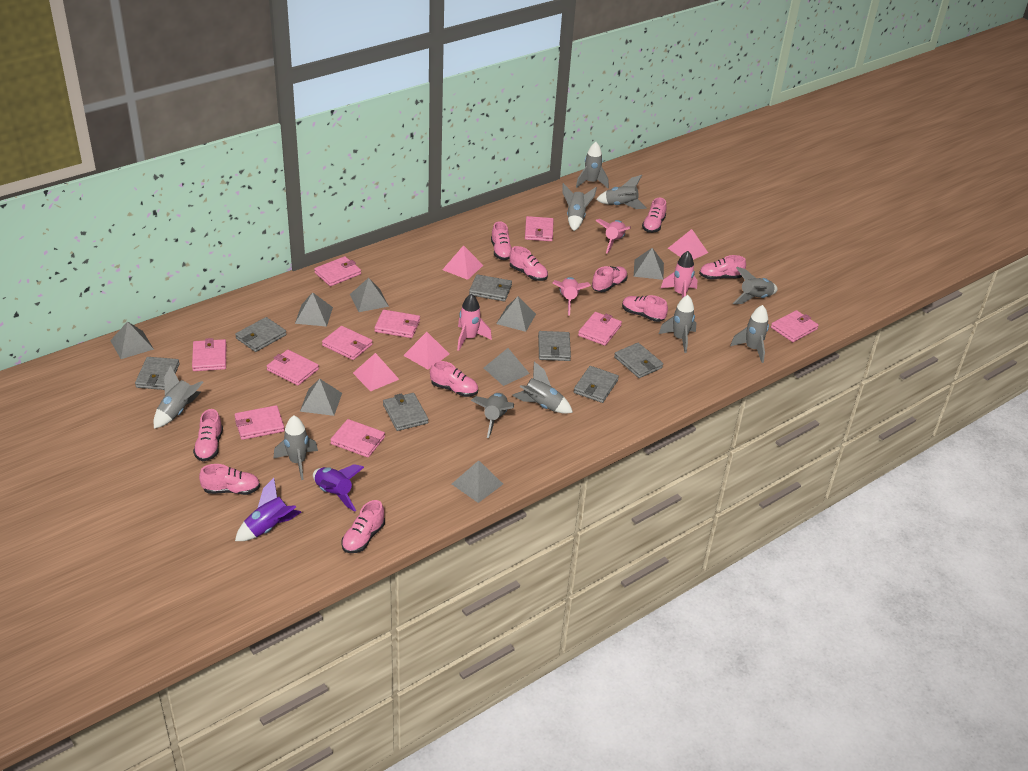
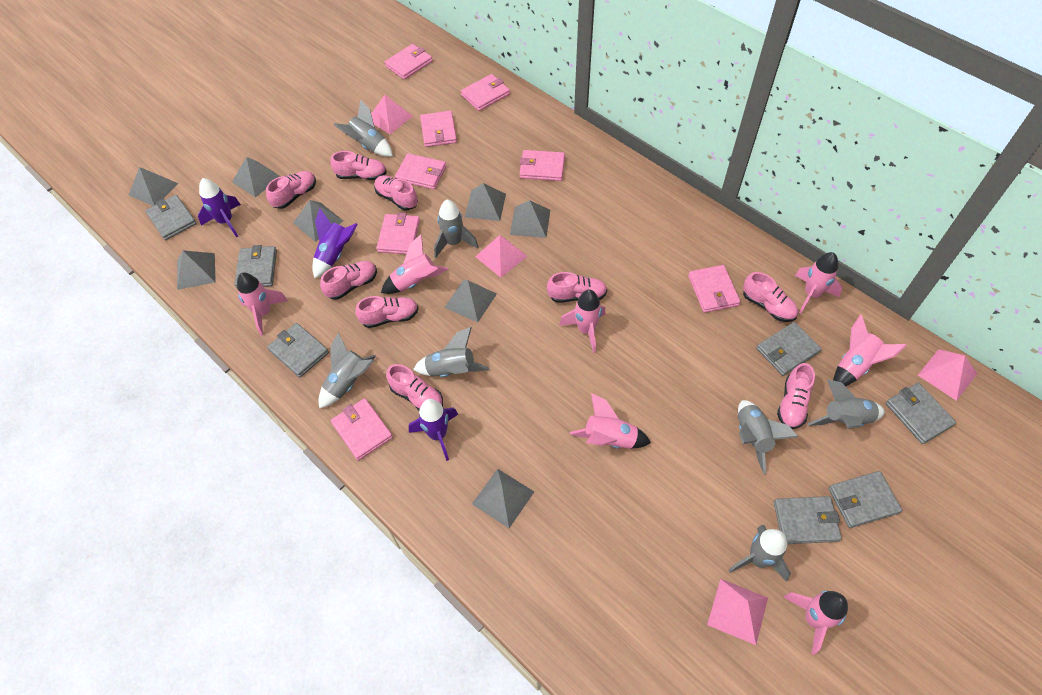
grey rocket: 10 -> 7
pink rocket: 4 -> 7
pink shoe: 10 -> 9
pink wallet: 10 -> 8
purple rocket: 2 -> 3

